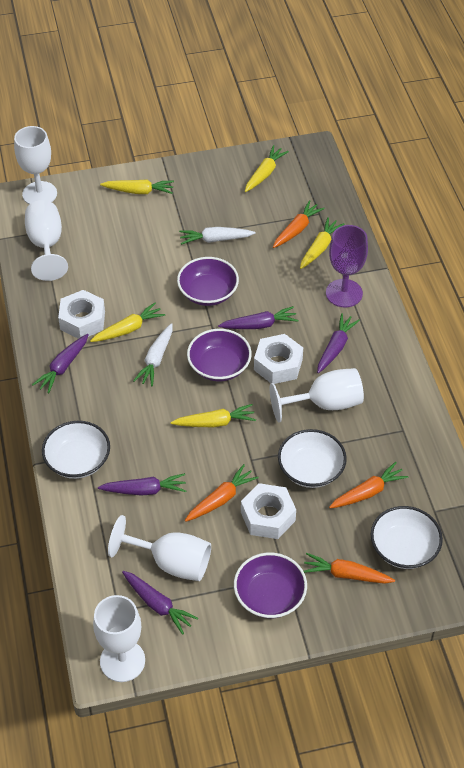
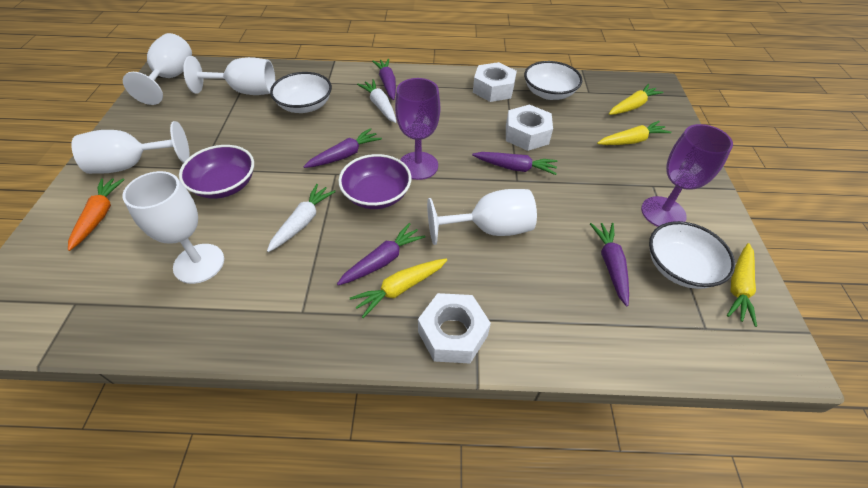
orange carrot: 4 -> 1
purple bowl: 3 -> 2
purple goblet: 1 -> 2
yellow carrot: 5 -> 4

